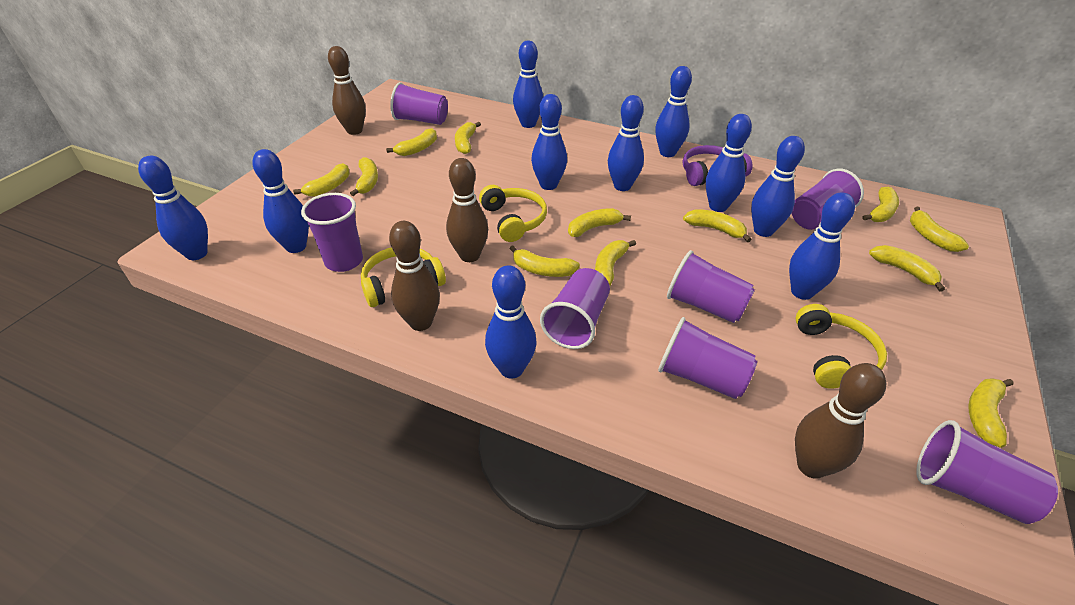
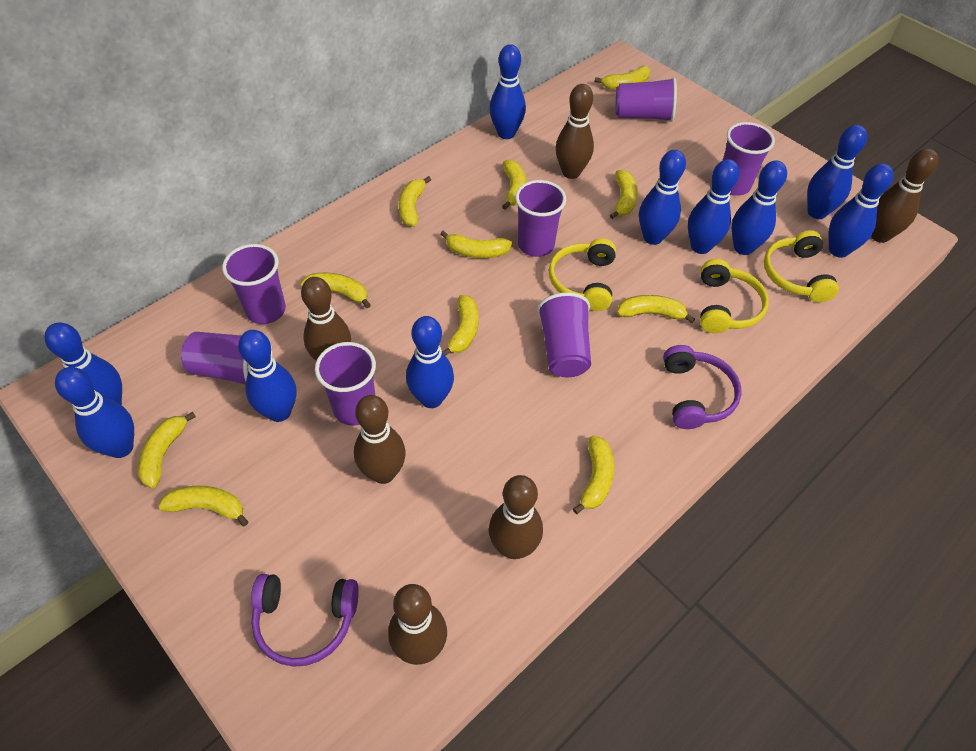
brown bowling pin: 4 -> 6
purple headphones: 1 -> 2
yellow banana: 12 -> 11

